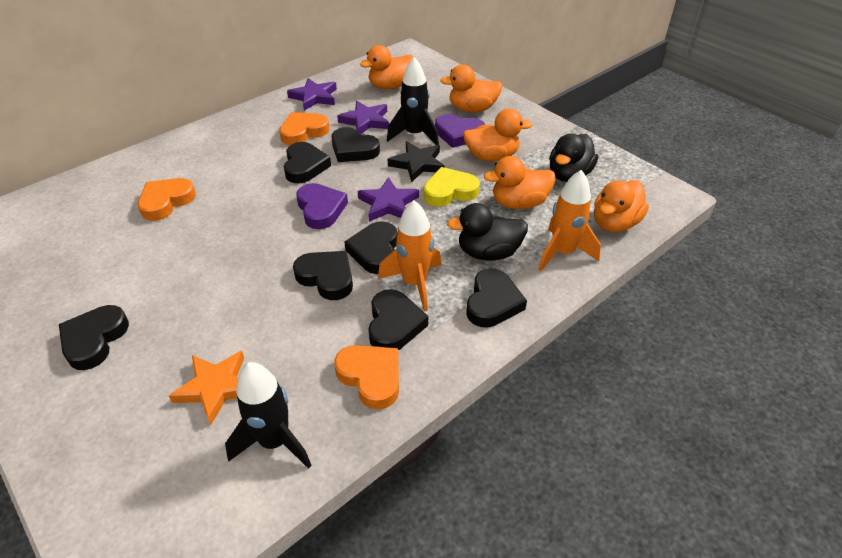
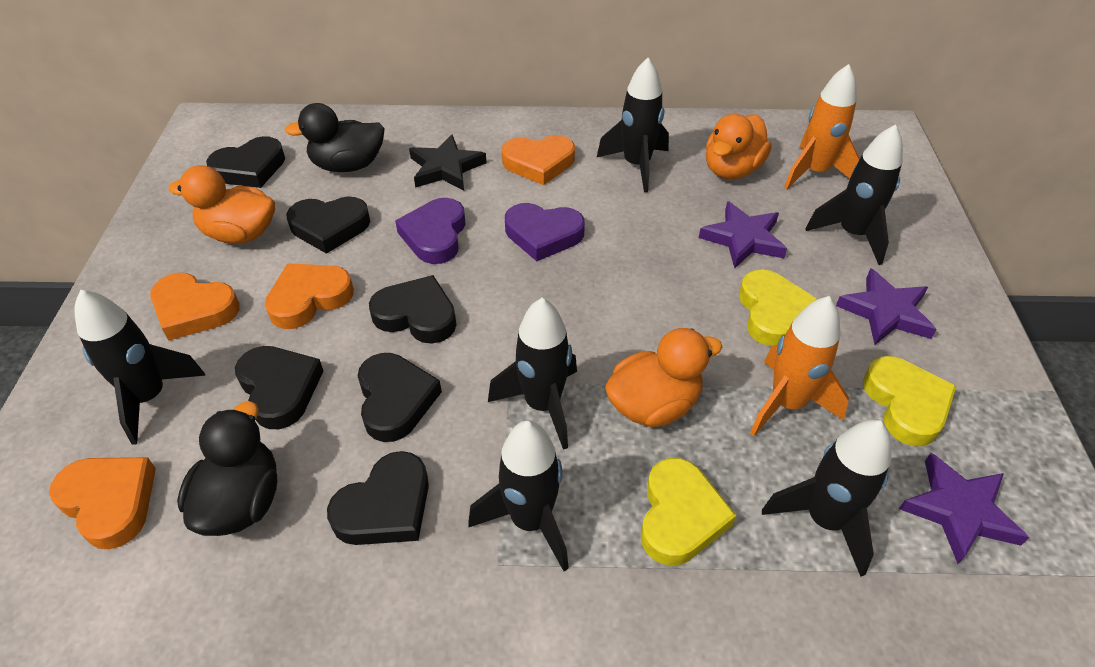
black heart: 7 -> 6
black rocket: 2 -> 6
orange duck: 5 -> 3
orange heart: 3 -> 4
orange star: 1 -> 0
yellow heart: 1 -> 3

